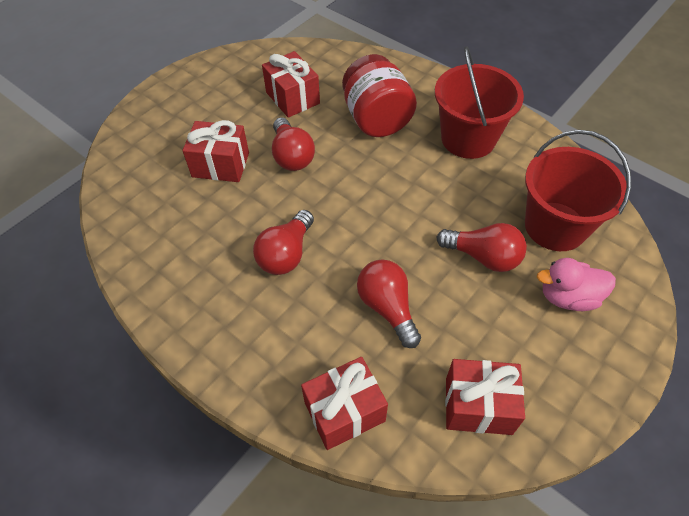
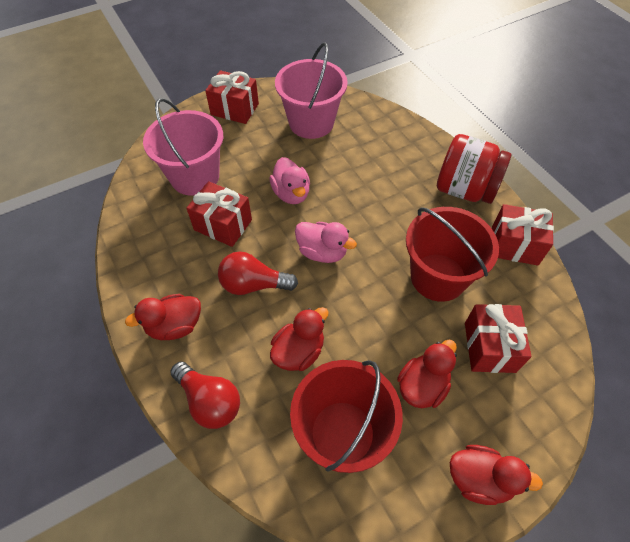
pink bucket: 0 -> 2
pink duck: 1 -> 2
red duck: 0 -> 4
red light bulb: 4 -> 2

